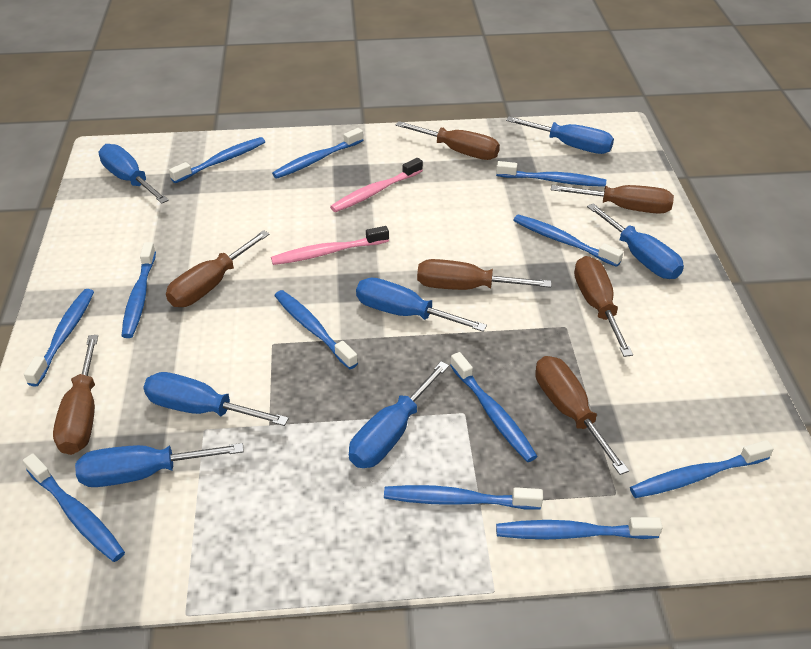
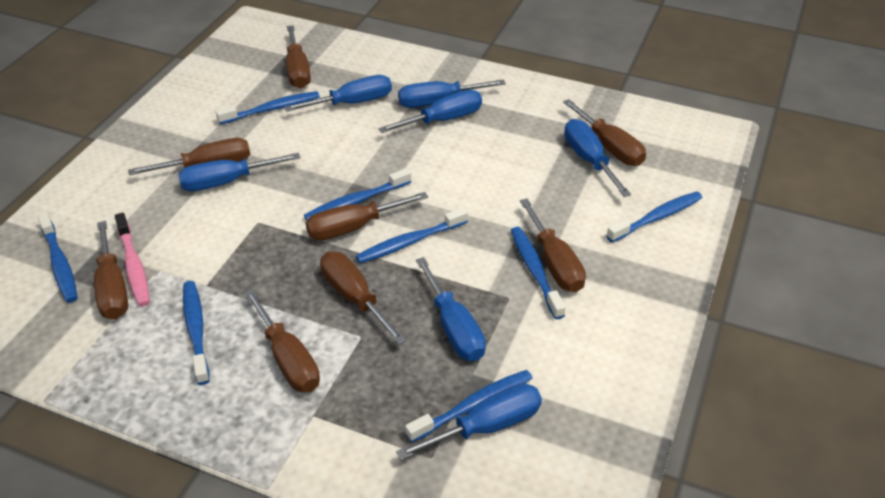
blue toothbrush: 12 -> 8
brown screwdriver: 7 -> 8
pink toothbrush: 2 -> 1

